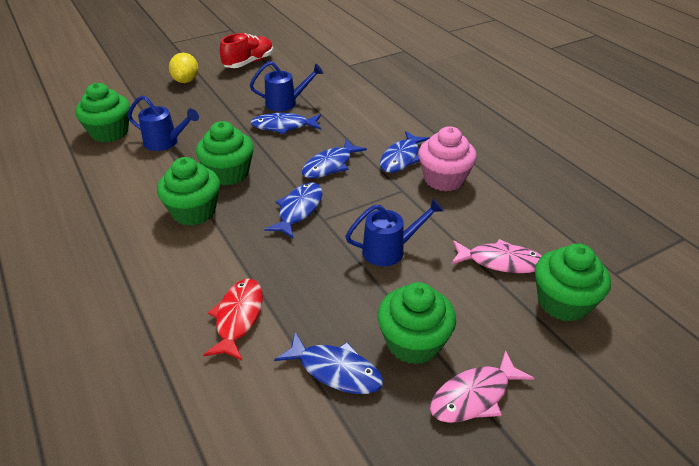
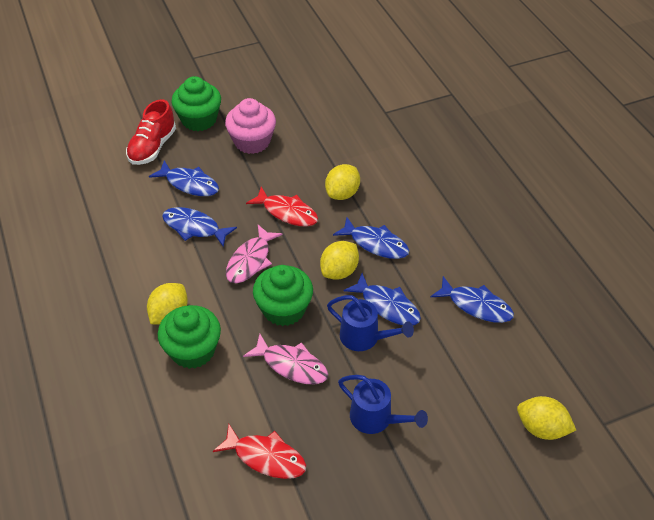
blue watering can: 3 -> 2
green cupcake: 5 -> 3
red fish: 1 -> 2
yellow lemon: 1 -> 4

